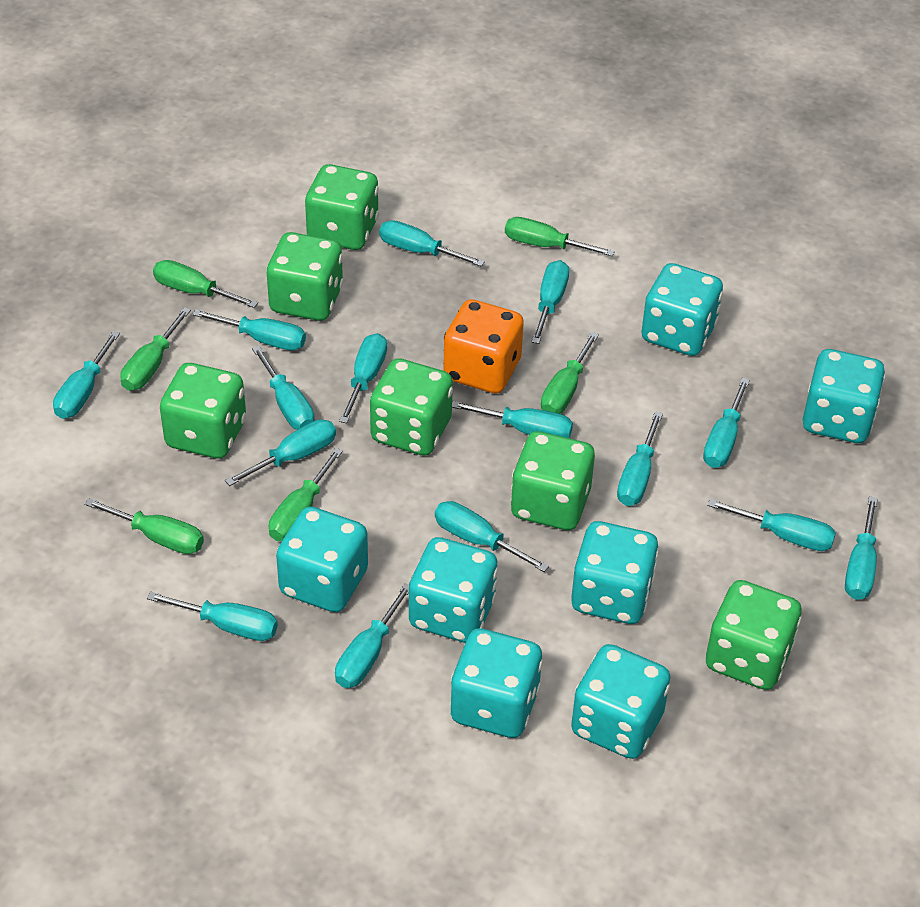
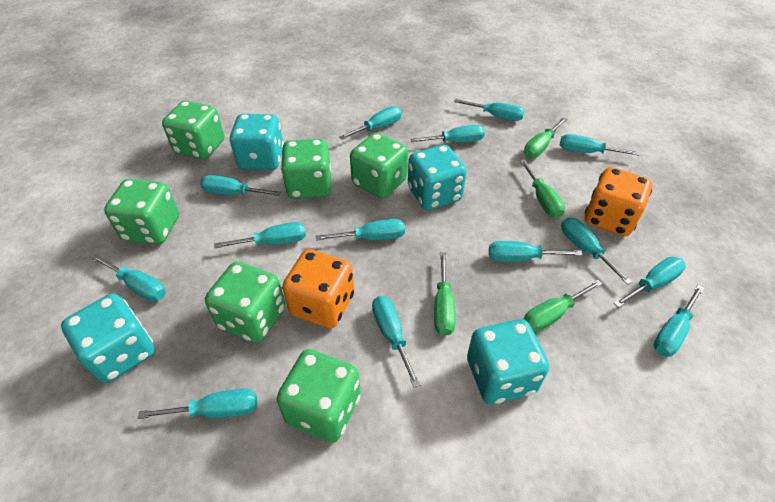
green screwdriver: 6 -> 4
orange dice: 1 -> 2
turquoise dice: 7 -> 4
turquoise screwdriver: 15 -> 14

